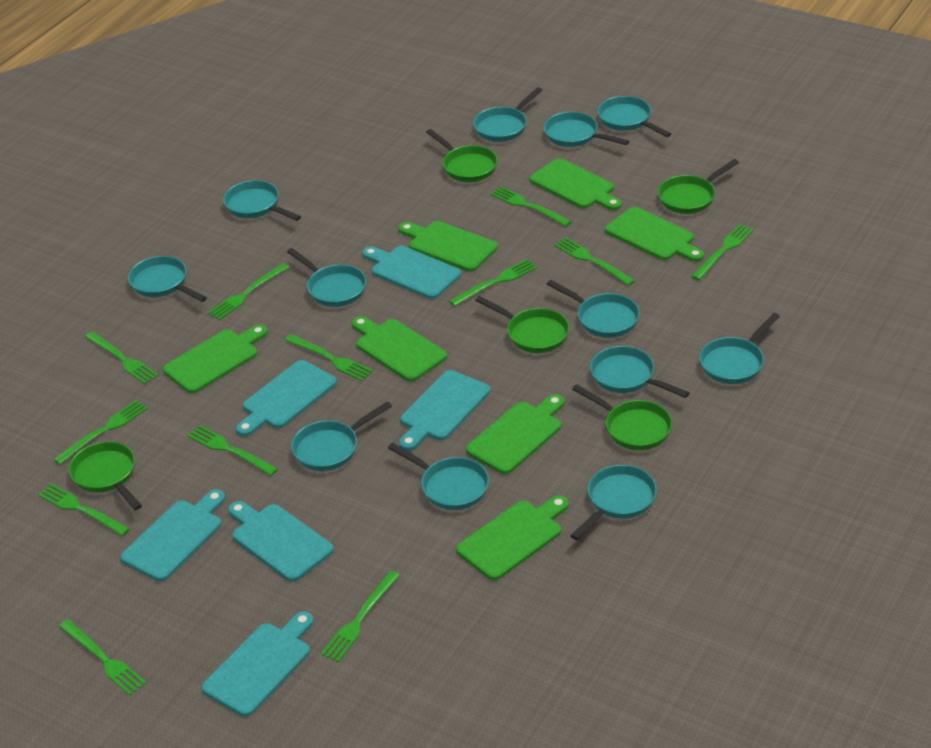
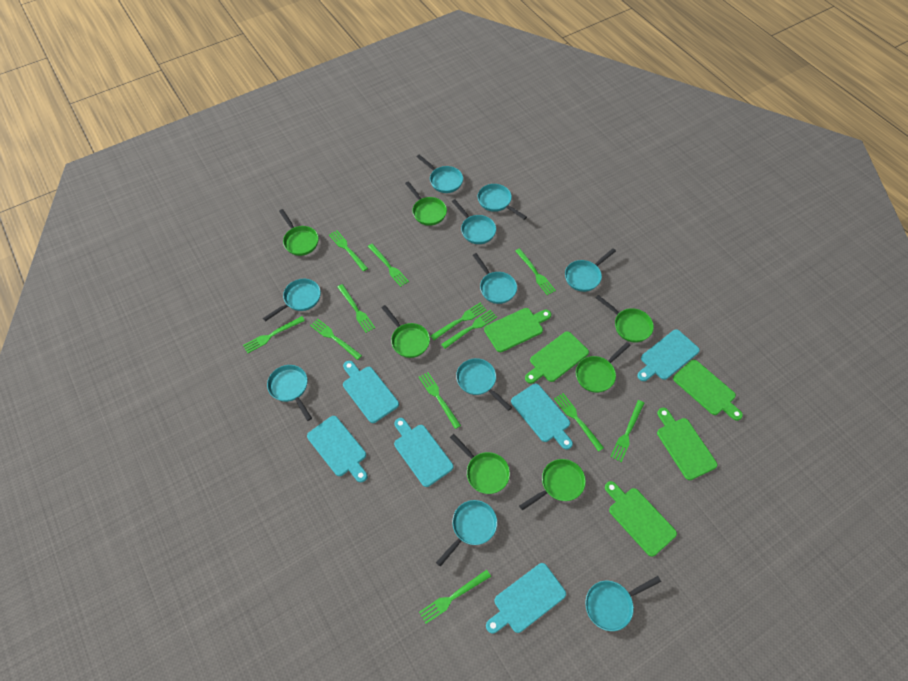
green cutting board: 7 -> 5
green pan: 5 -> 7
turquoise pan: 12 -> 10

